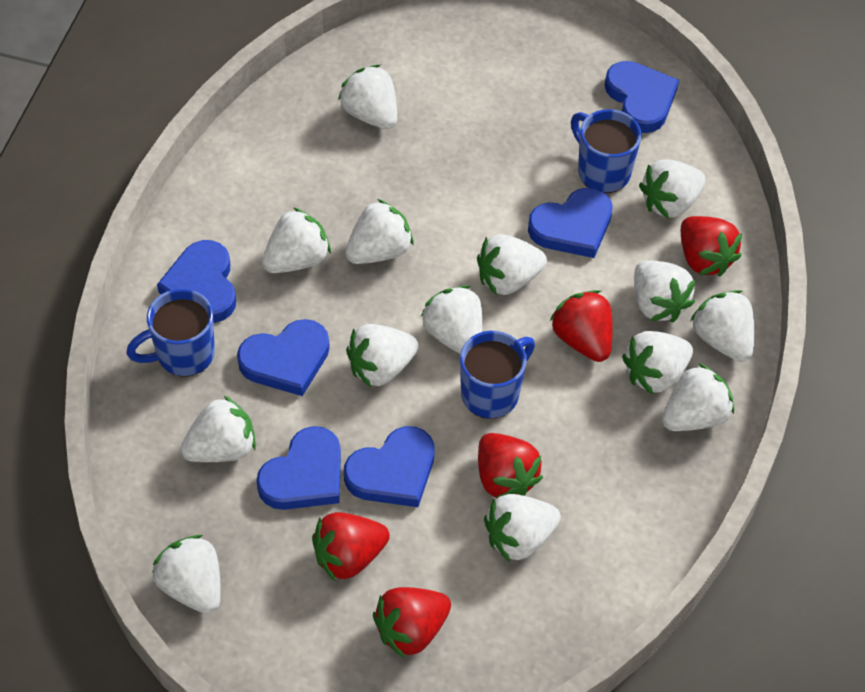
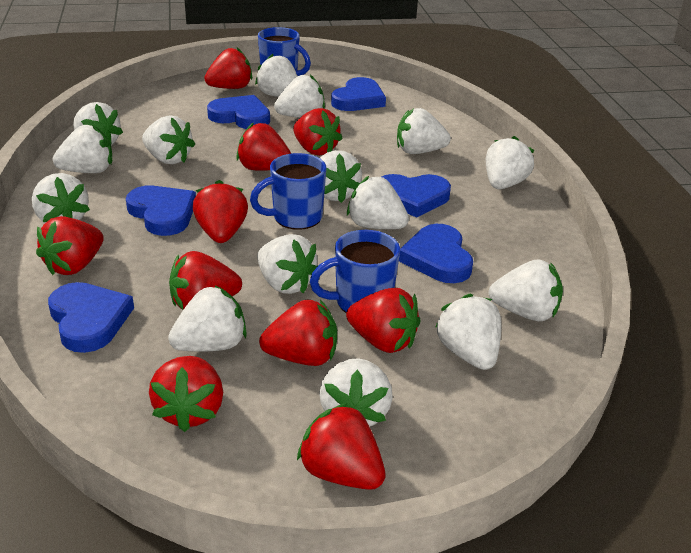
red strawberry: 5 -> 10
white strawberry: 14 -> 15

